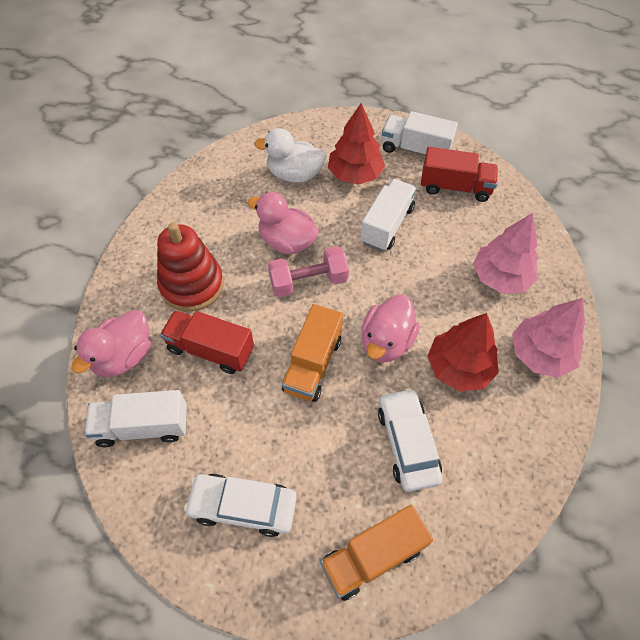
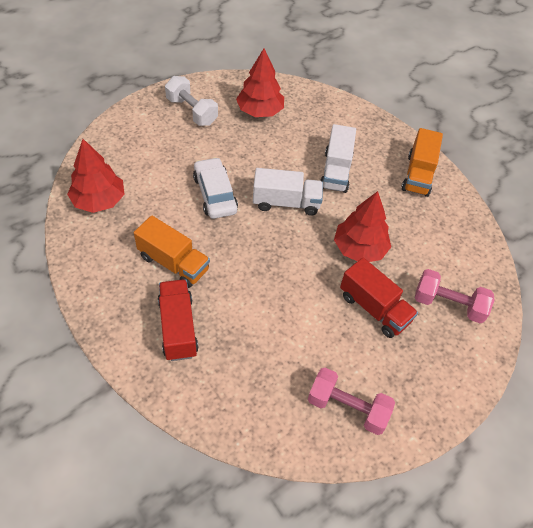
pink duck: 3 -> 0
pink dumbbell: 1 -> 2
pink tree: 2 -> 0
red stacking toy: 1 -> 0
red tree: 2 -> 3
white car: 2 -> 1
white duck: 1 -> 0
white dumbbell: 0 -> 1
white truck: 3 -> 2

